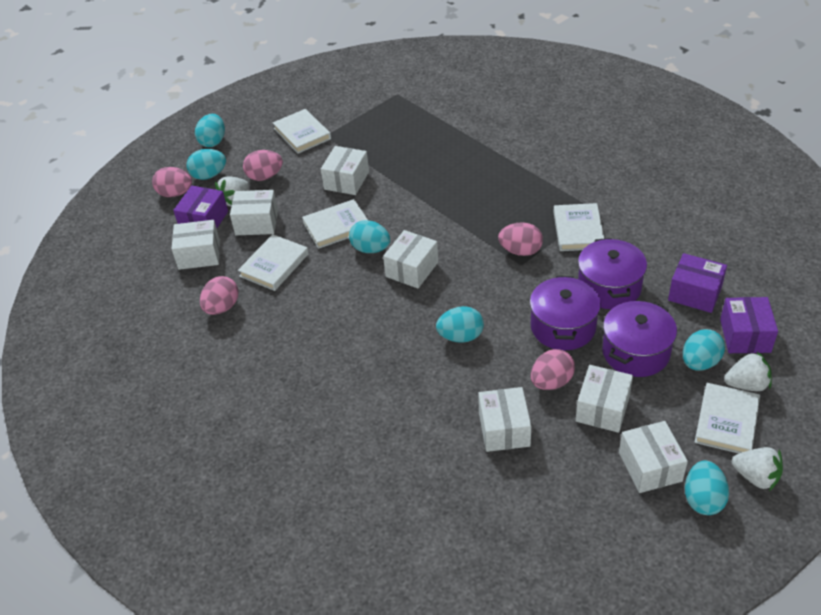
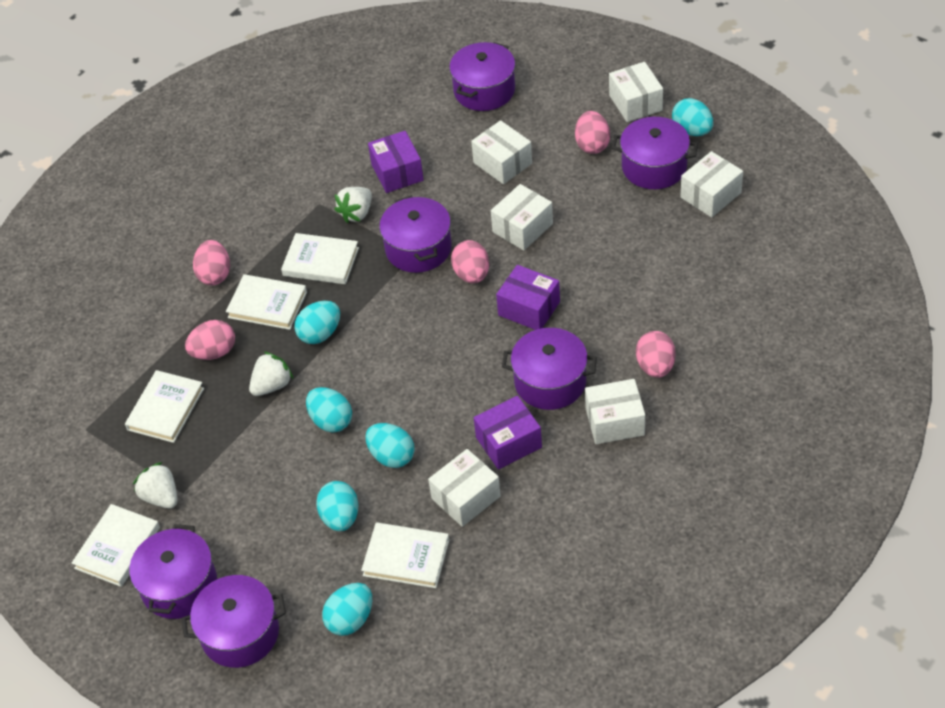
purple pot: 3 -> 6
white box: 7 -> 6

